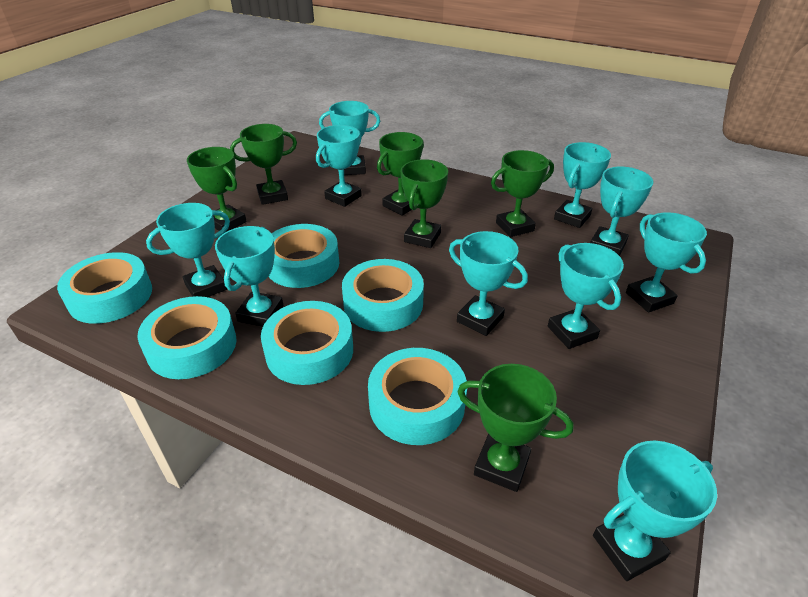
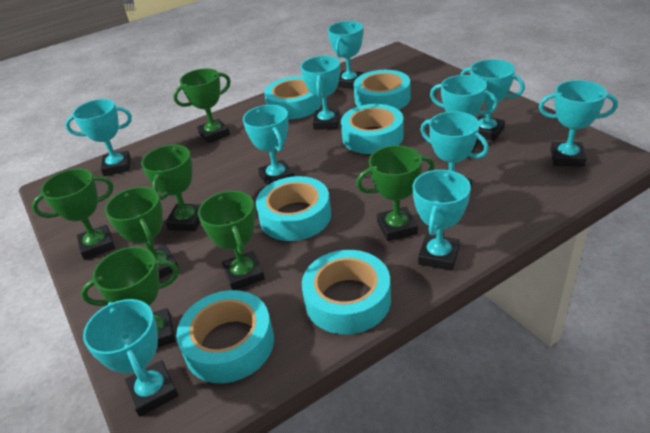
green trophy: 6 -> 7

